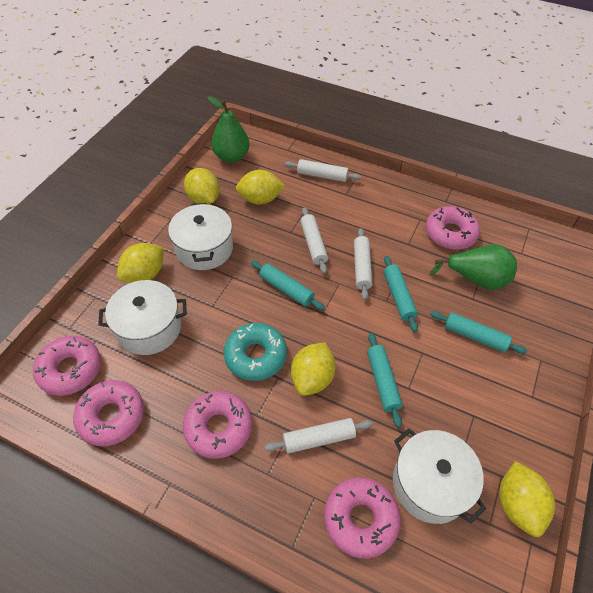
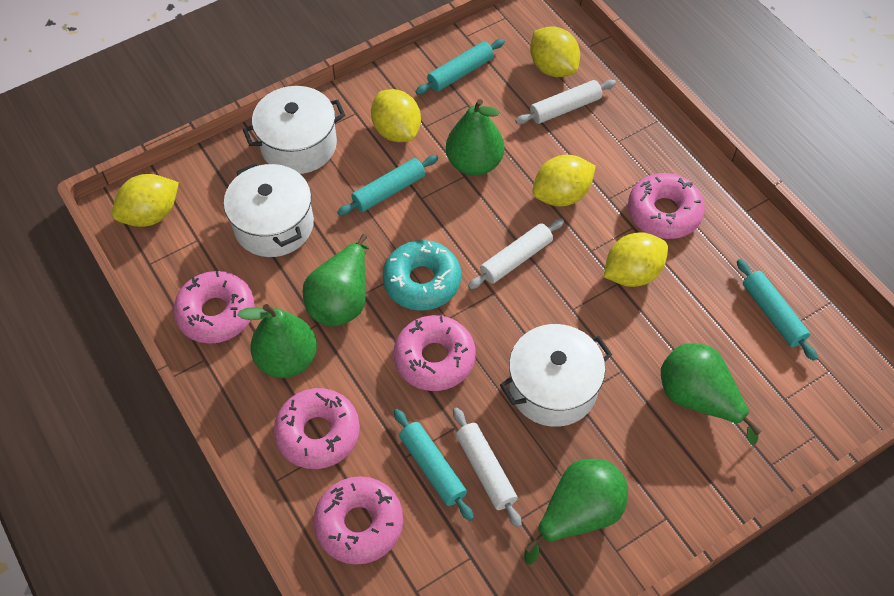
green pear: 2 -> 5
white rolling pin: 4 -> 3

